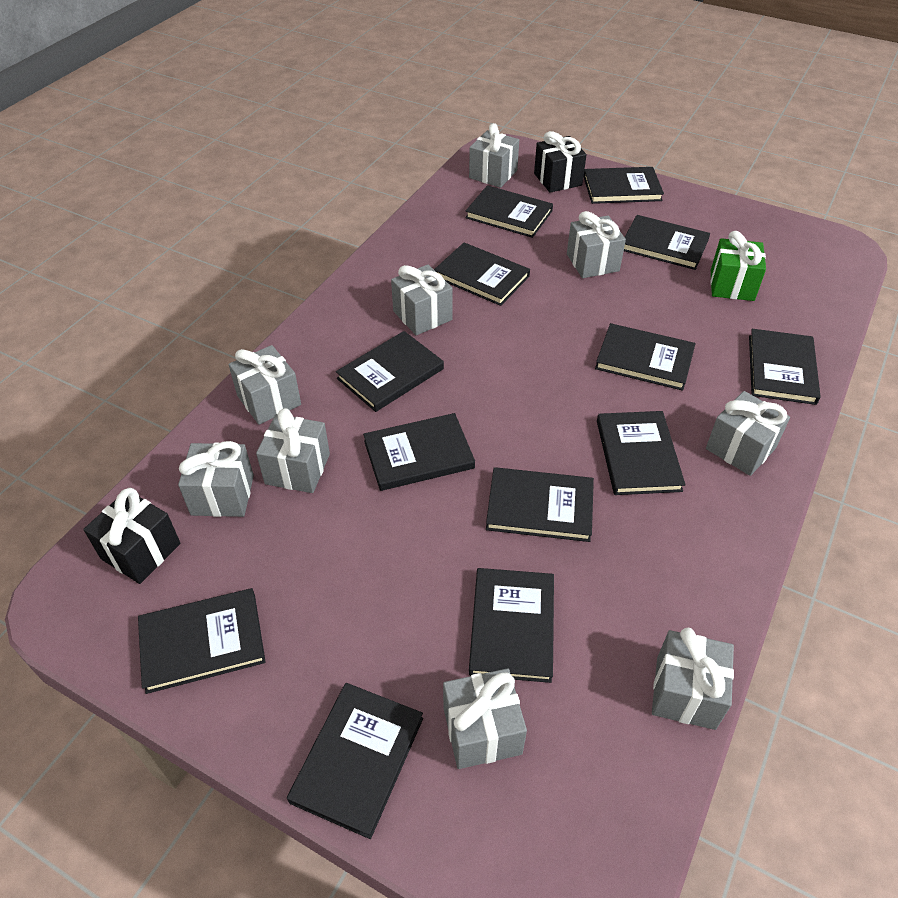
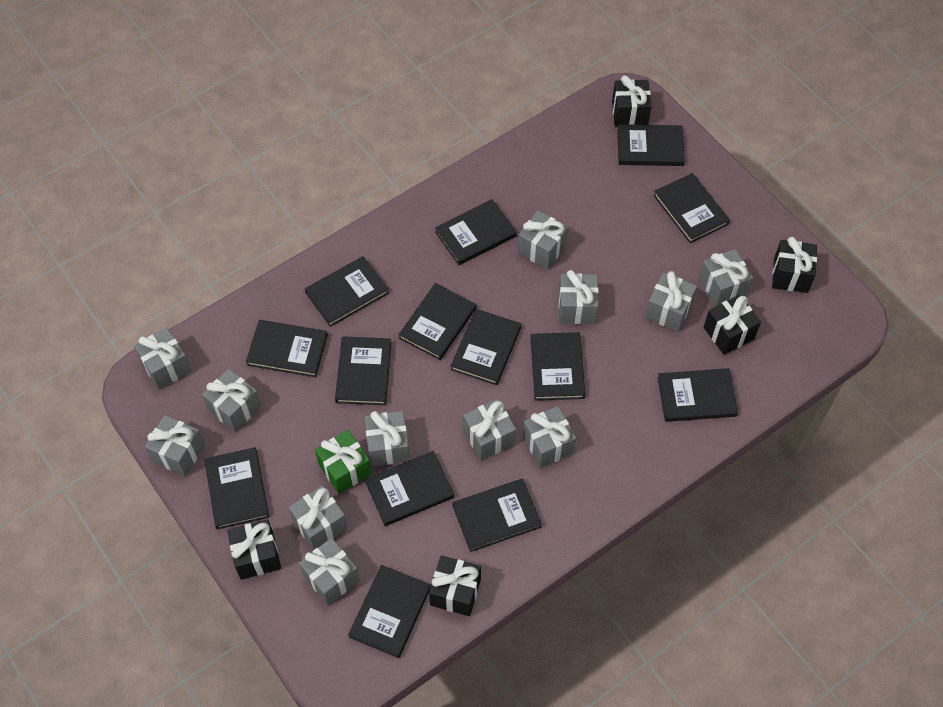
black book: 13 -> 14
black gift: 2 -> 5
grey gift: 9 -> 12

